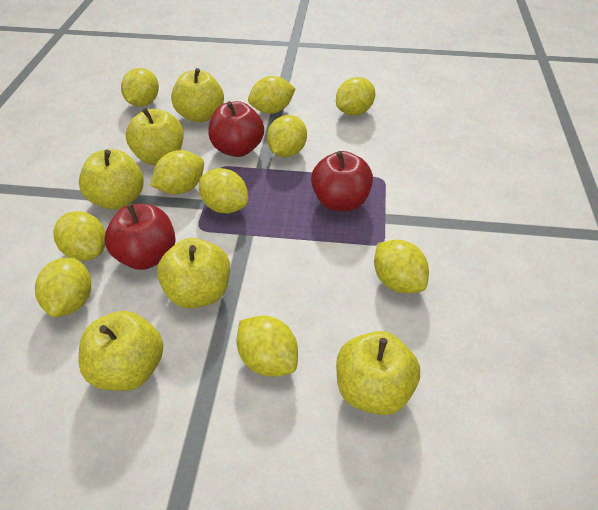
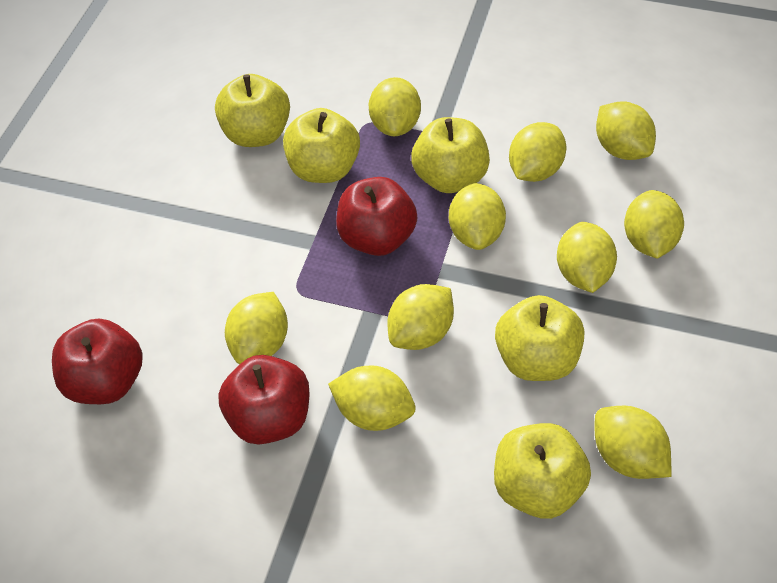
yellow apple: 6 -> 5

